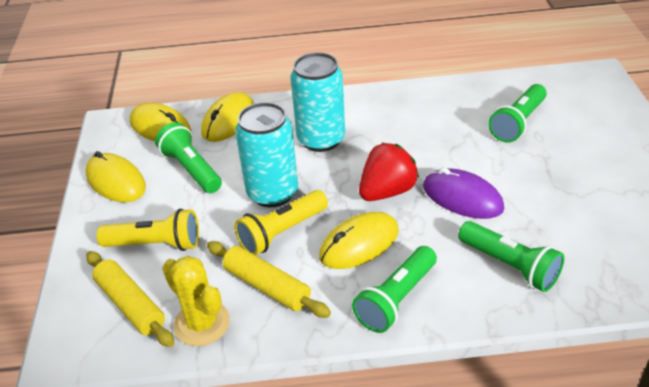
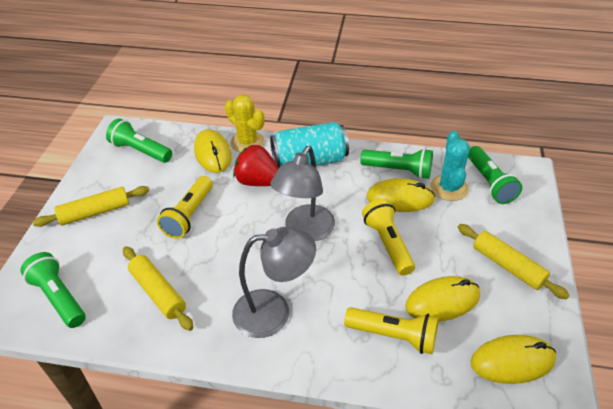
grey lamp: 0 -> 2
purple mouse: 1 -> 0
turquoise cactus: 0 -> 1
turquoise can: 2 -> 1
yellow flashlight: 2 -> 3
yellow rolling pin: 2 -> 3

